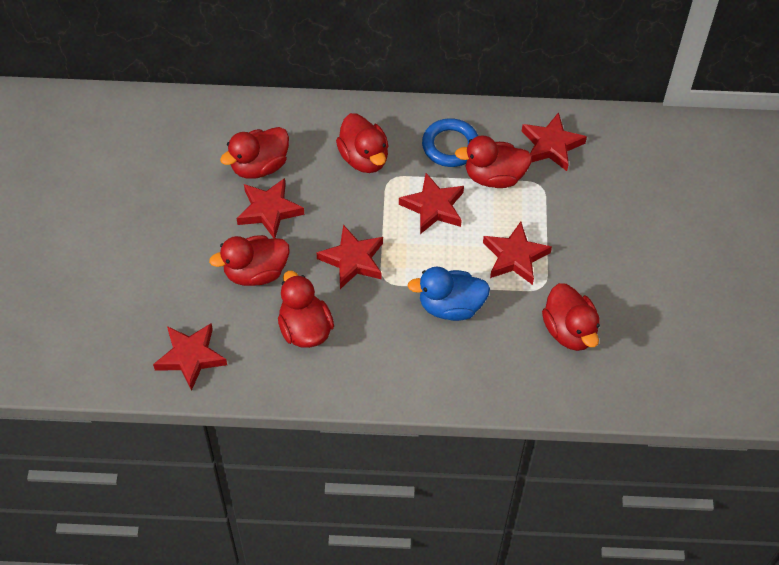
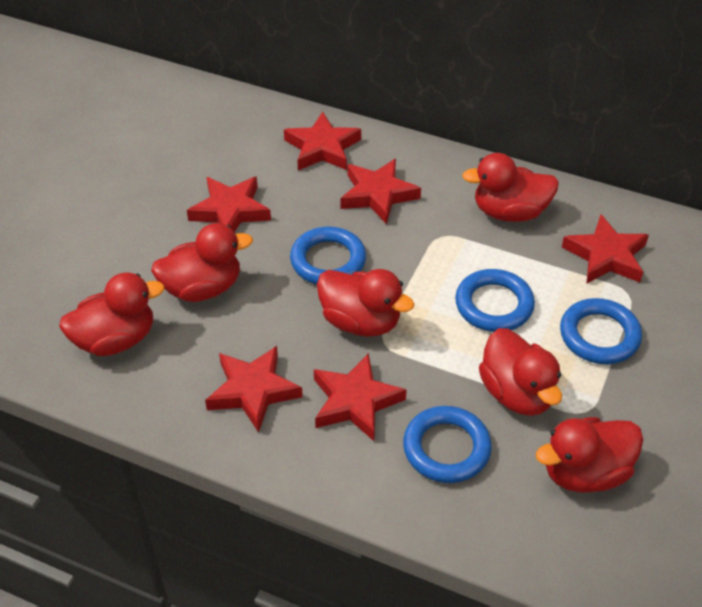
blue duck: 1 -> 0
blue ring: 1 -> 4

